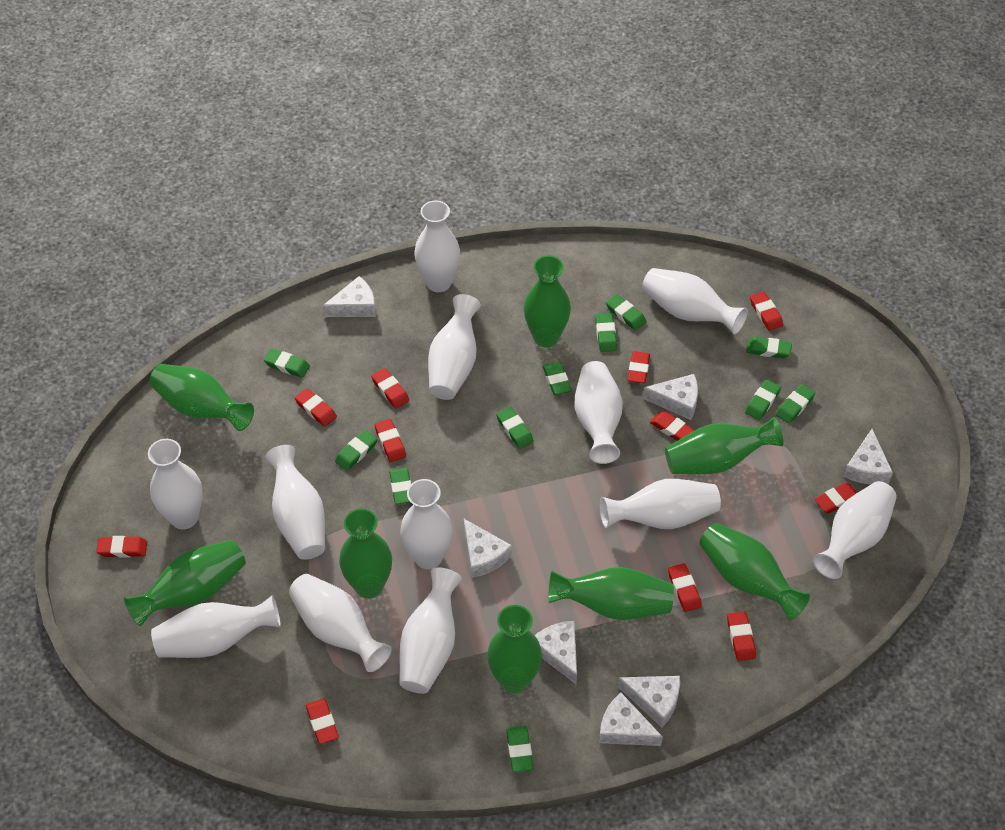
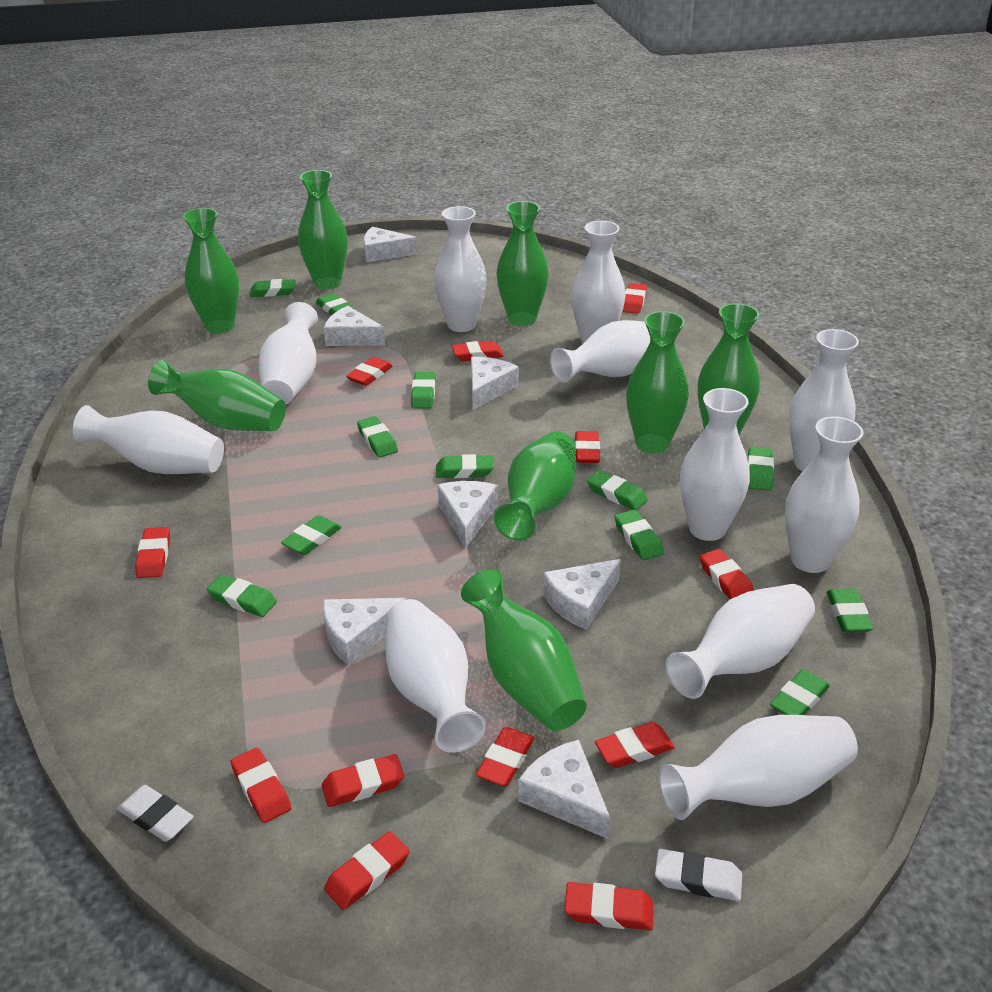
green eraser: 11 -> 12
red eraser: 11 -> 12
white eraser: 0 -> 2
white vase: 12 -> 11

